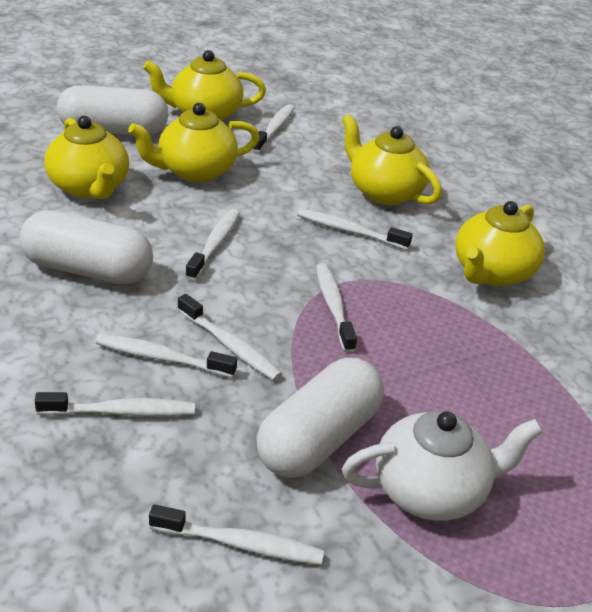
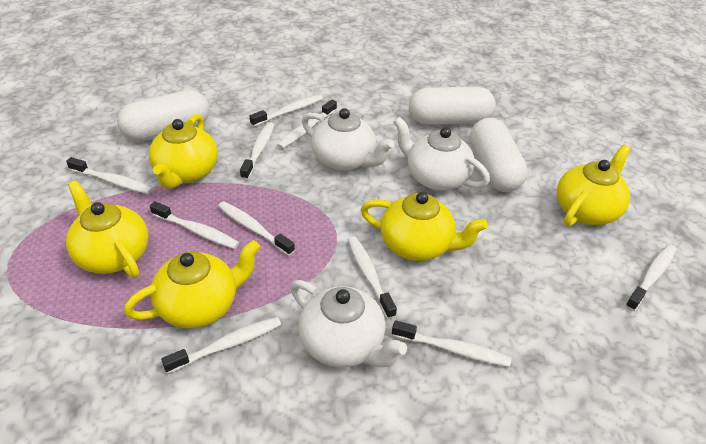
white teapot: 1 -> 3
white toothbrush: 8 -> 10

